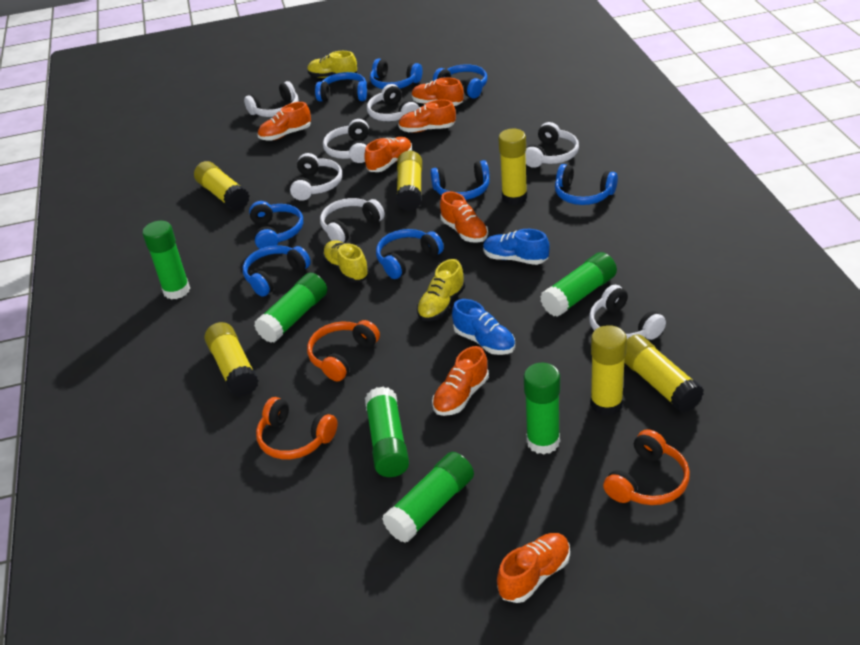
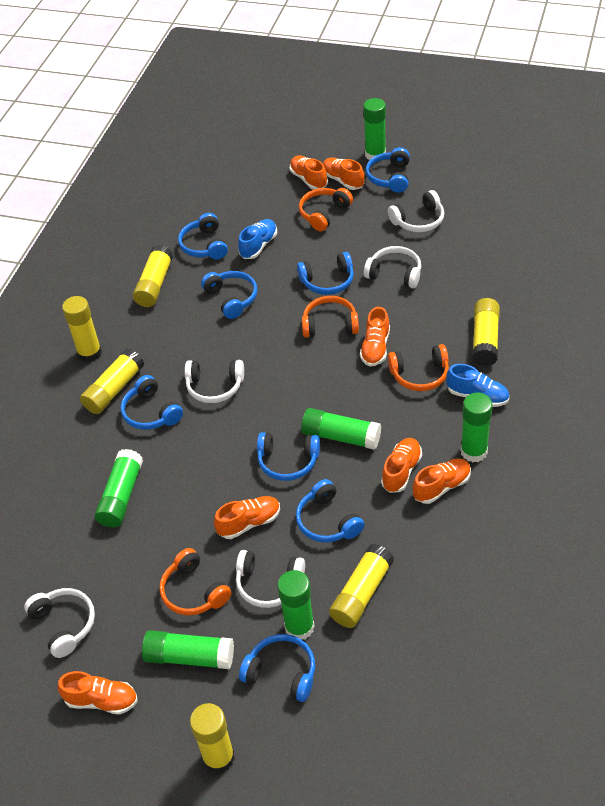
orange headphones: 3 -> 4
white headphones: 7 -> 5
yellow shoe: 3 -> 0

